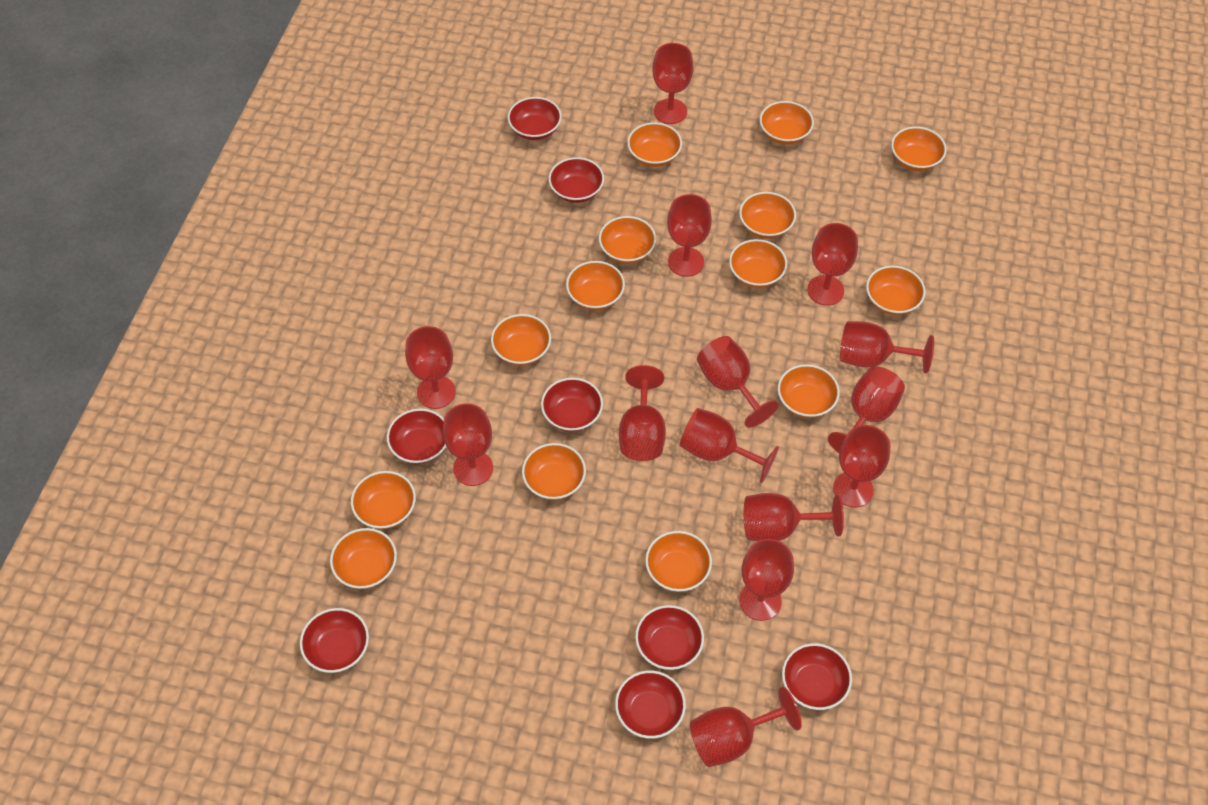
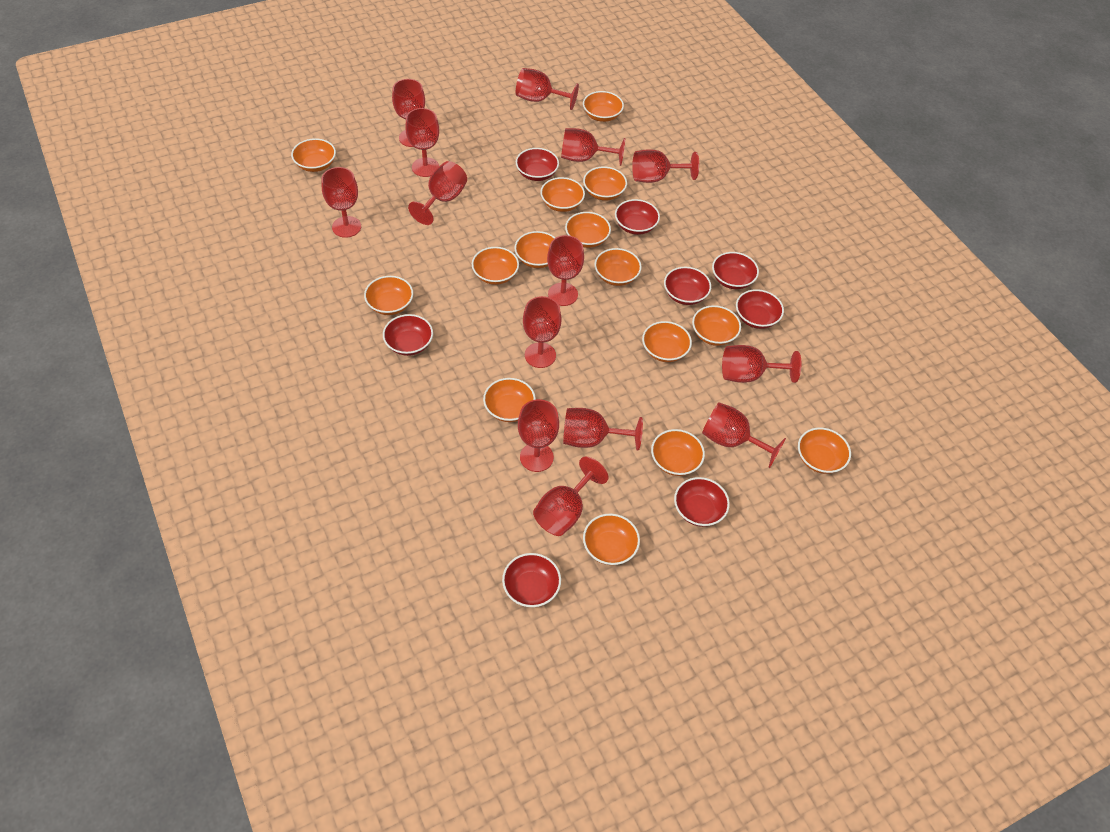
orange bowl: 14 -> 15

